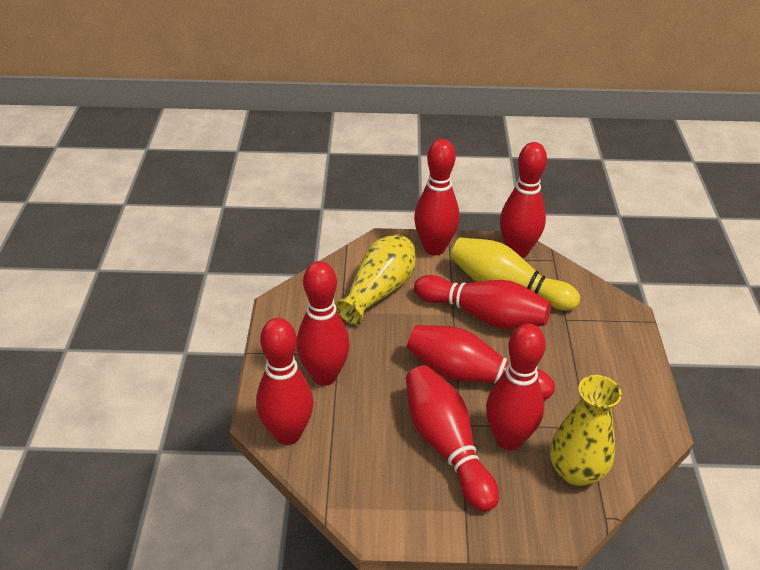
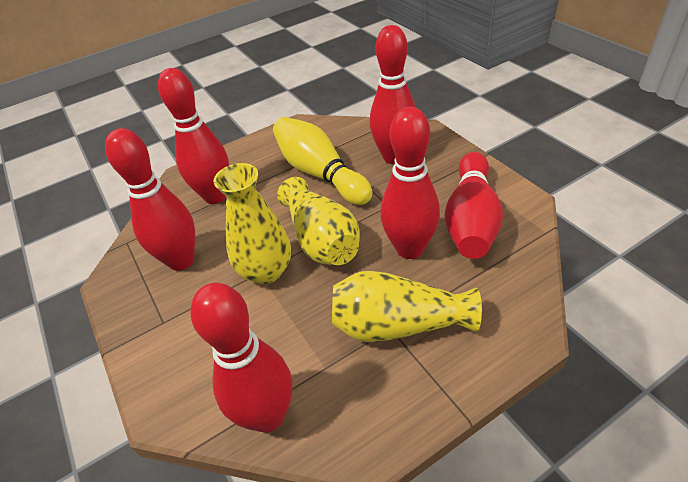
red bowling pin: 8 -> 6
yellow vase: 2 -> 3

